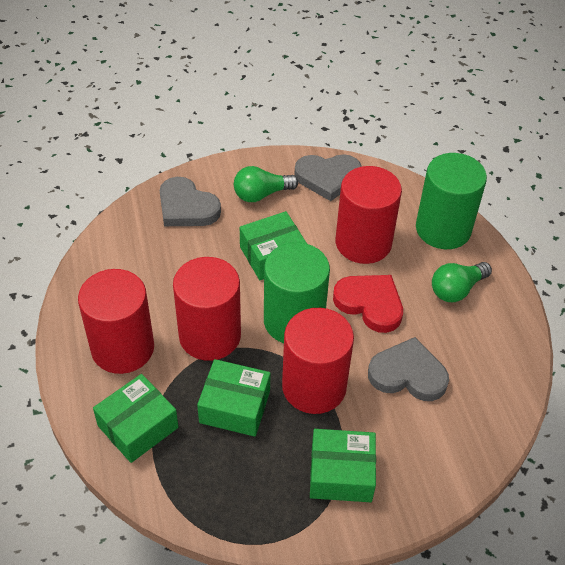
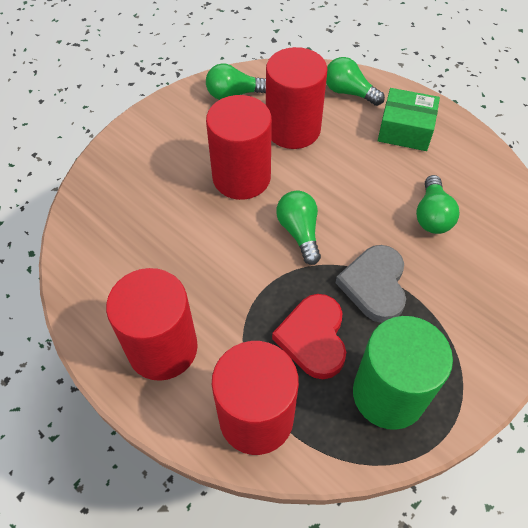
green box: 4 -> 1
green cylinder: 2 -> 1
green light bulb: 2 -> 4
grey heart: 3 -> 1

